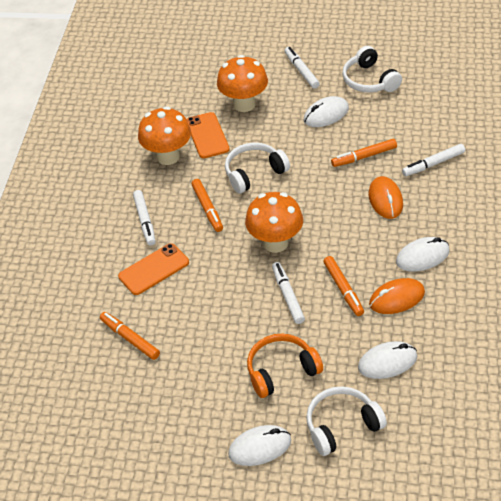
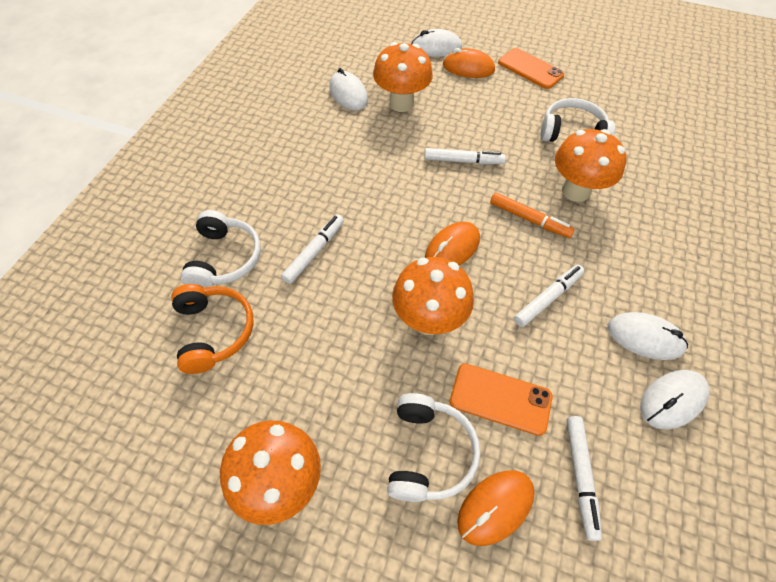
orange marker: 4 -> 1
orange mouse: 2 -> 3
orange mushroom: 3 -> 4

